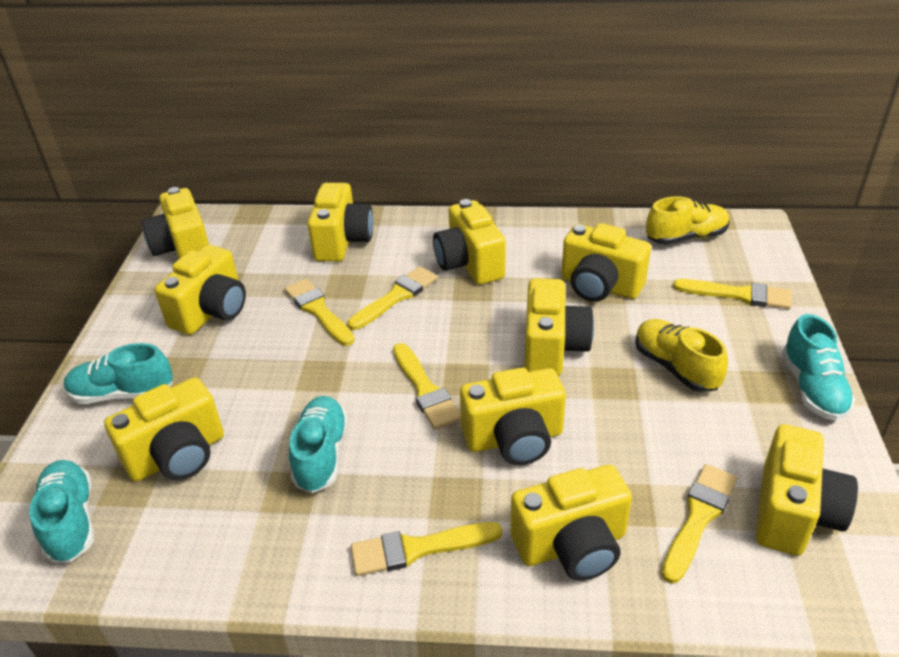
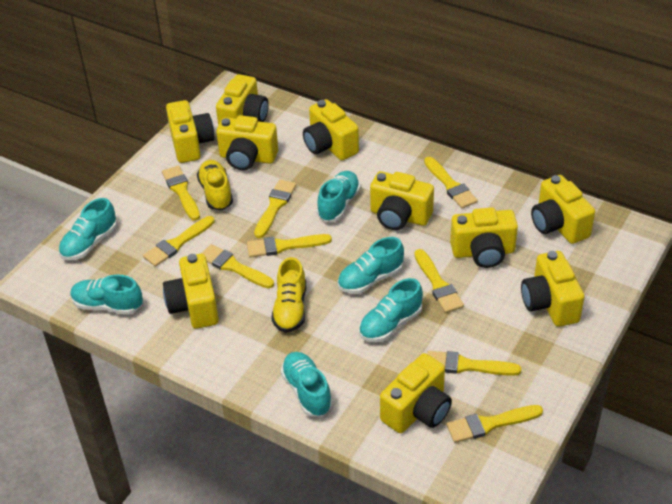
turquoise shoe: 4 -> 6
yellow brush: 6 -> 9

